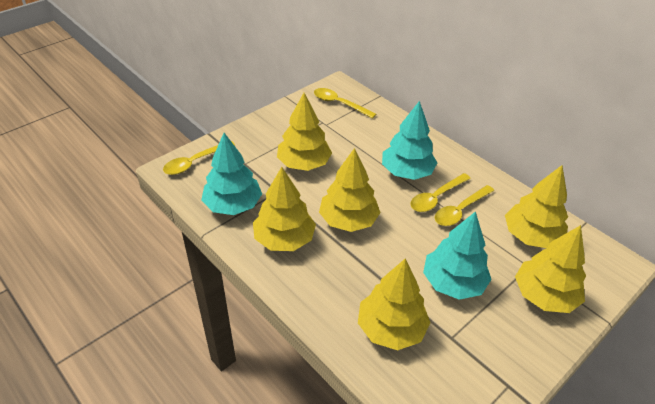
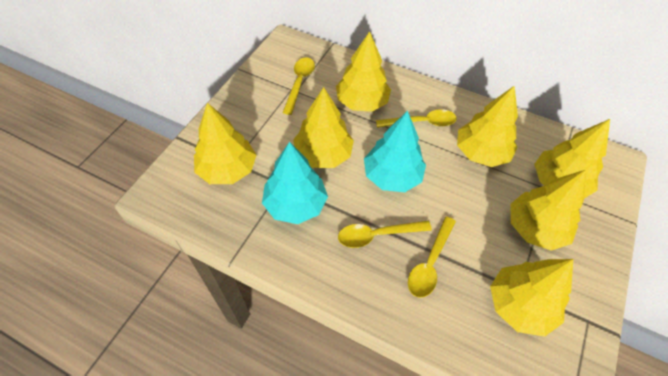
turquoise tree: 3 -> 2
yellow tree: 6 -> 7

